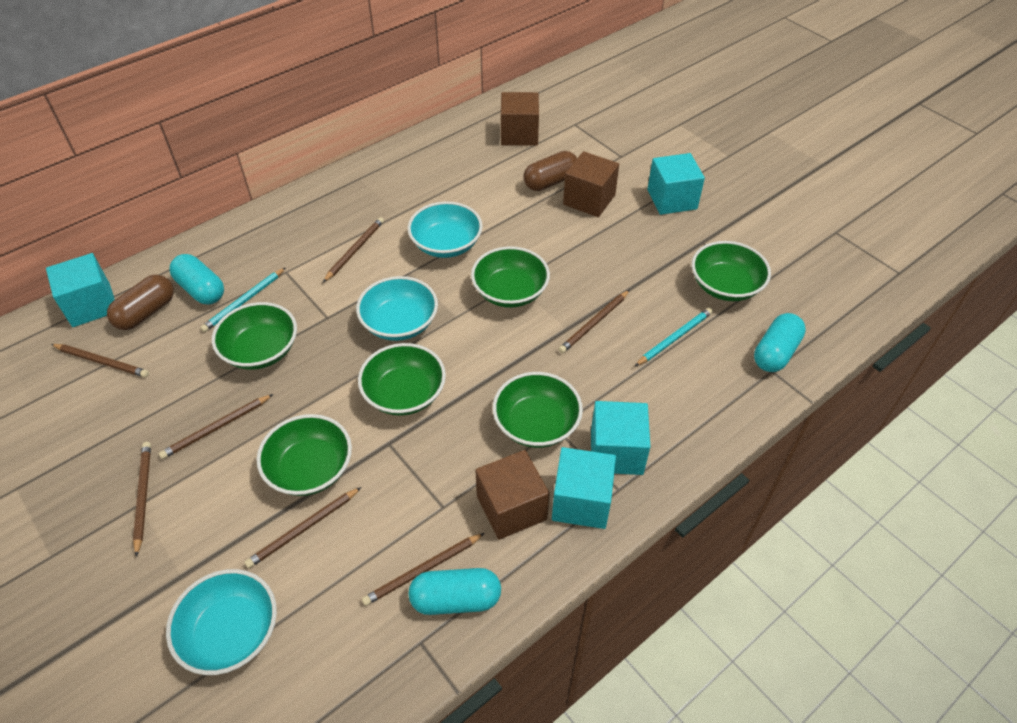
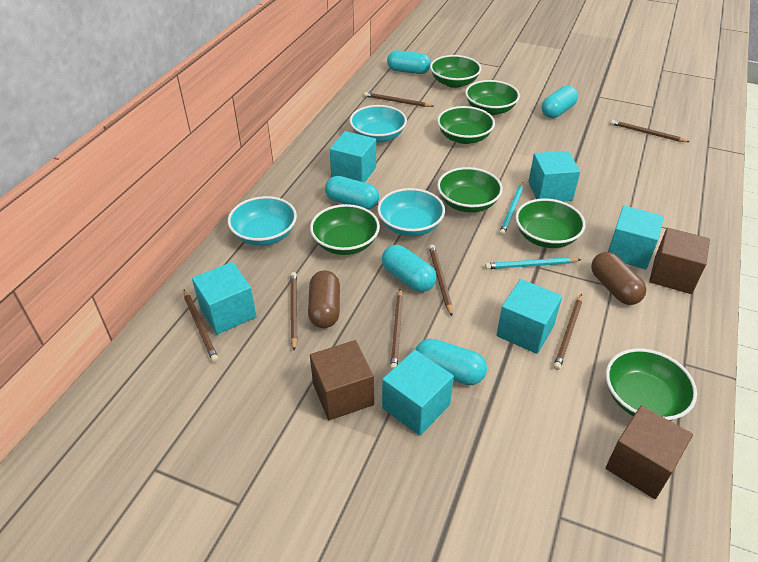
green bowl: 6 -> 7
turquoise capsule: 3 -> 5
turquoise cube: 4 -> 6

